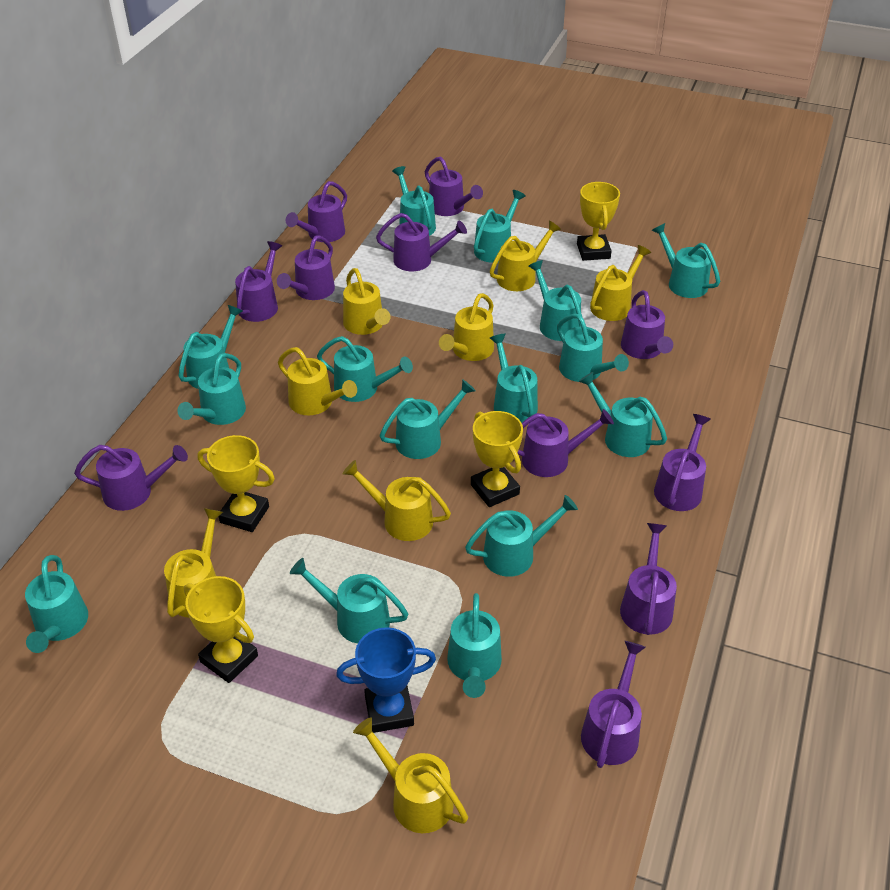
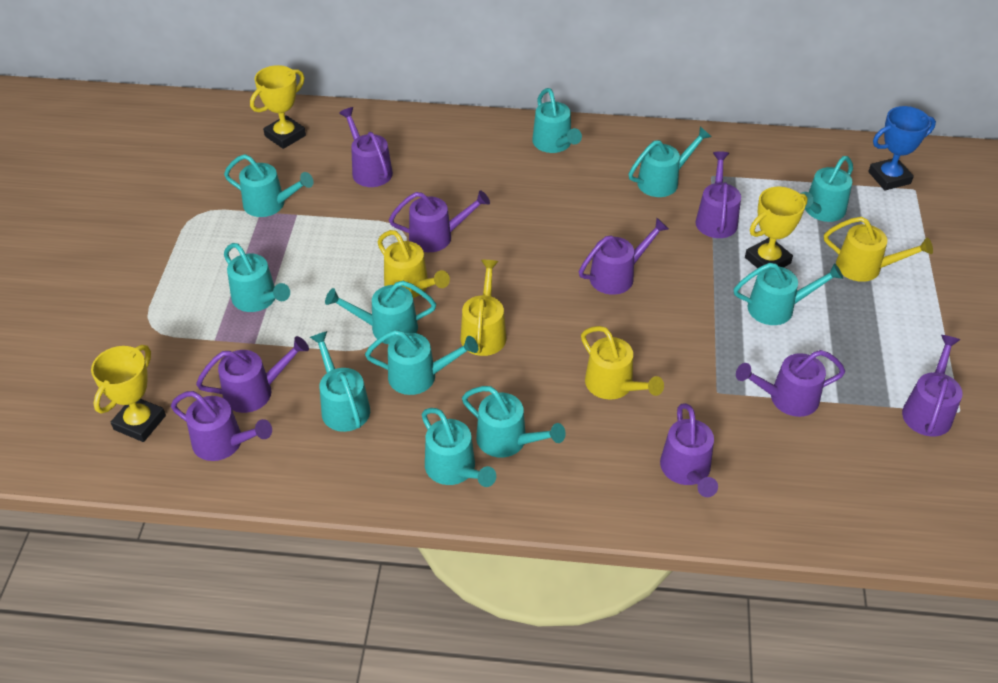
purple watering can: 11 -> 9
turquoise watering can: 15 -> 11
yellow trophy: 4 -> 3
yellow watering can: 8 -> 4

